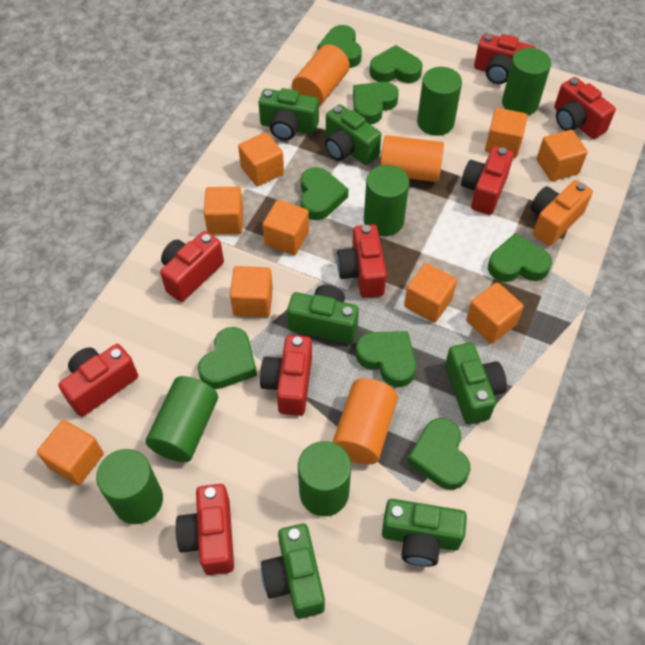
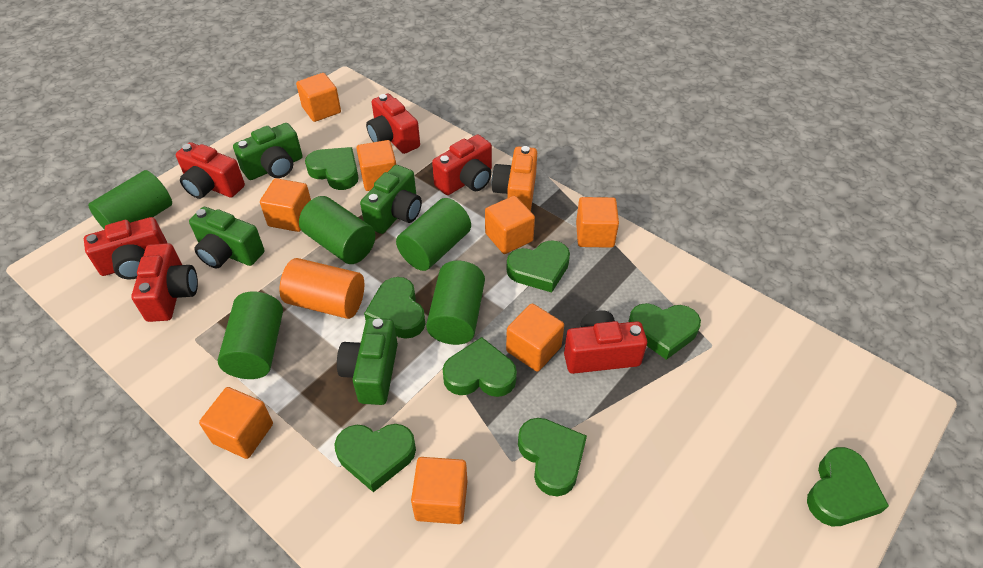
green camera: 6 -> 4
green cylinder: 6 -> 5
orange cube: 9 -> 8
orange cylinder: 3 -> 1
red camera: 8 -> 6

